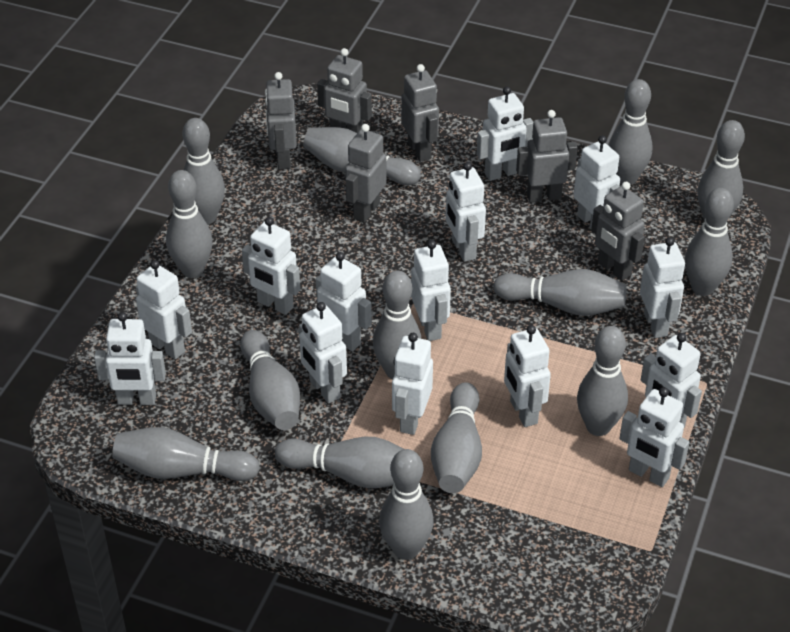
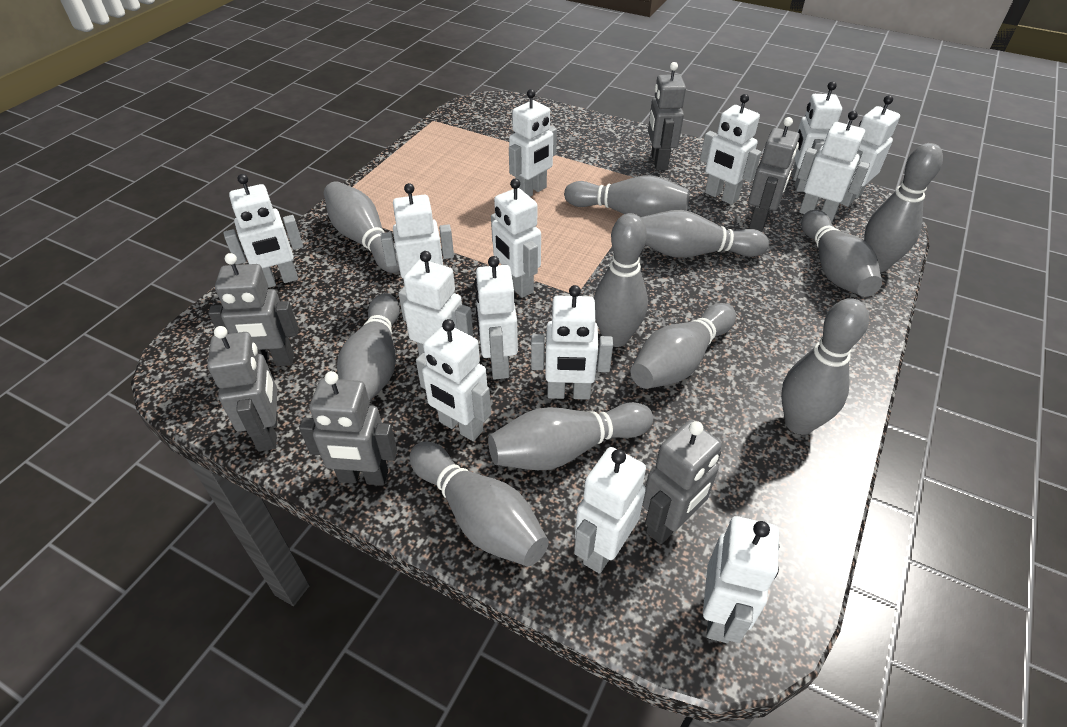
grey bowling pin: 14 -> 11

